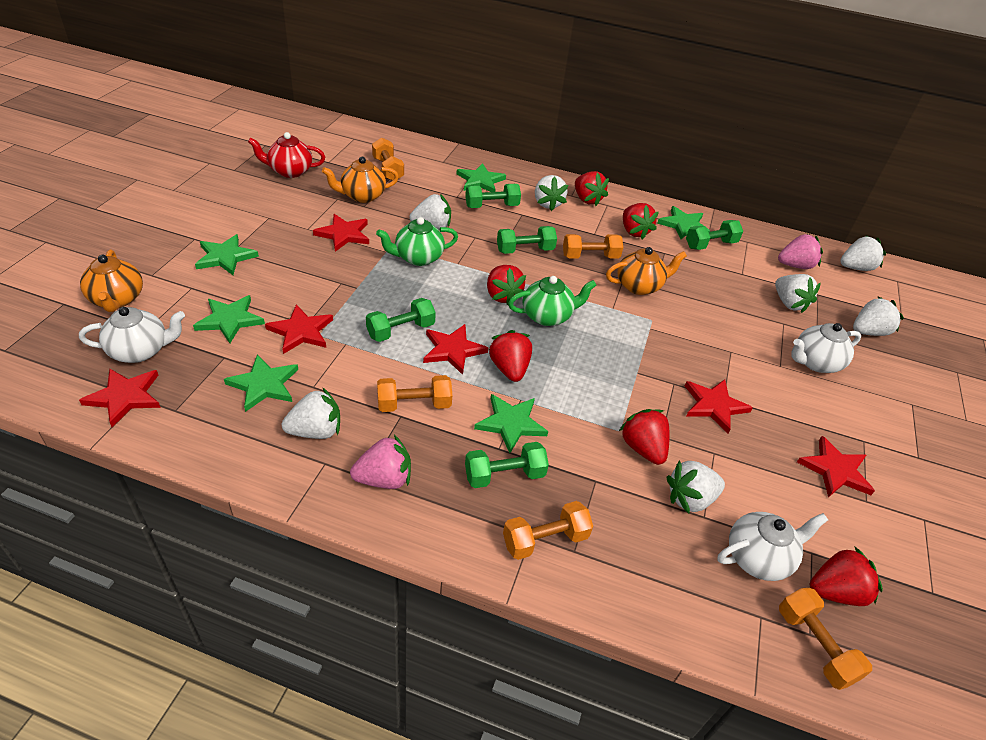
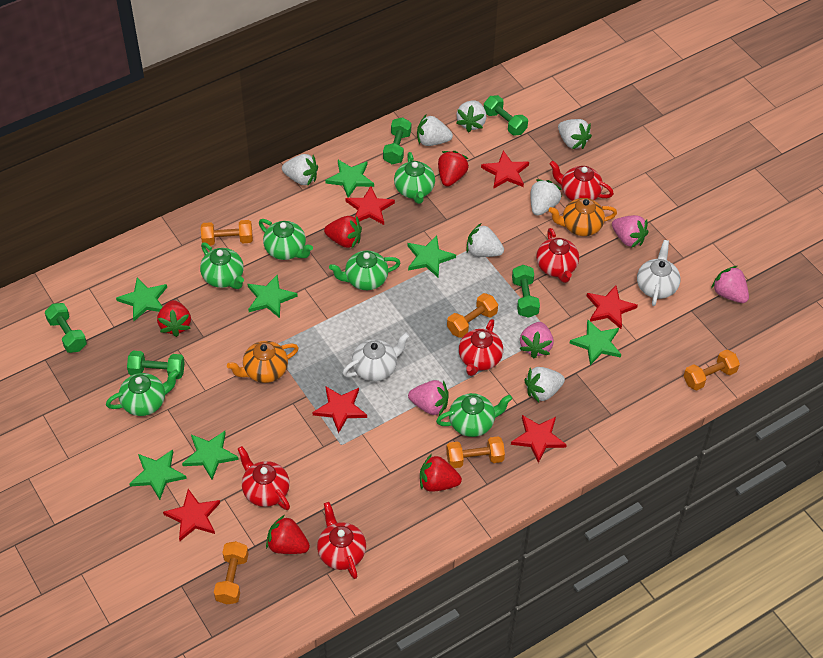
green star: 6 -> 7
green teapot: 2 -> 6
orange teapot: 3 -> 2
pink strawberry: 2 -> 4
red strawberry: 6 -> 5
red teapot: 1 -> 5
white teapot: 3 -> 2

